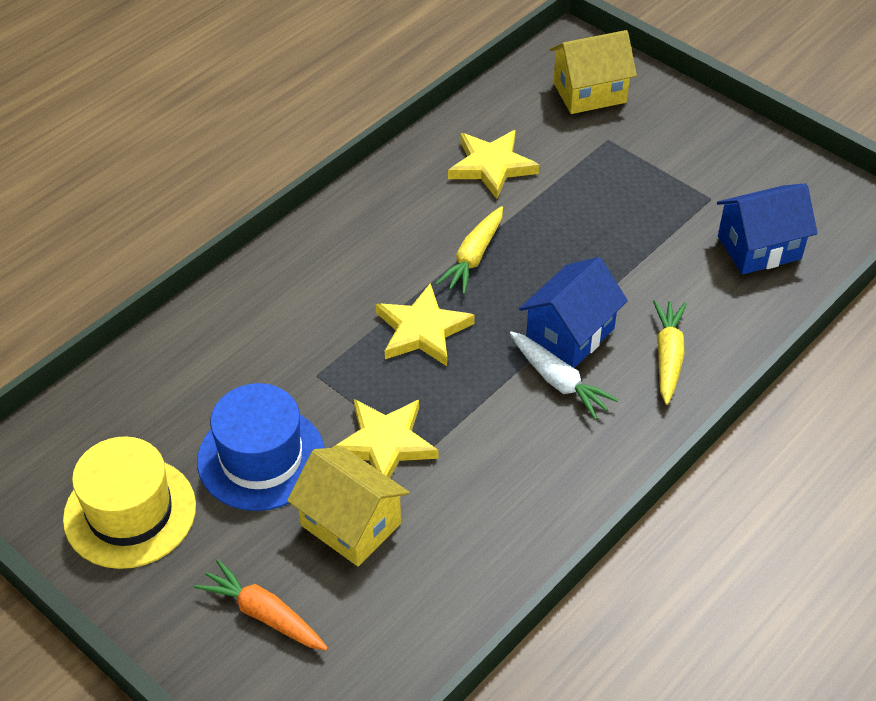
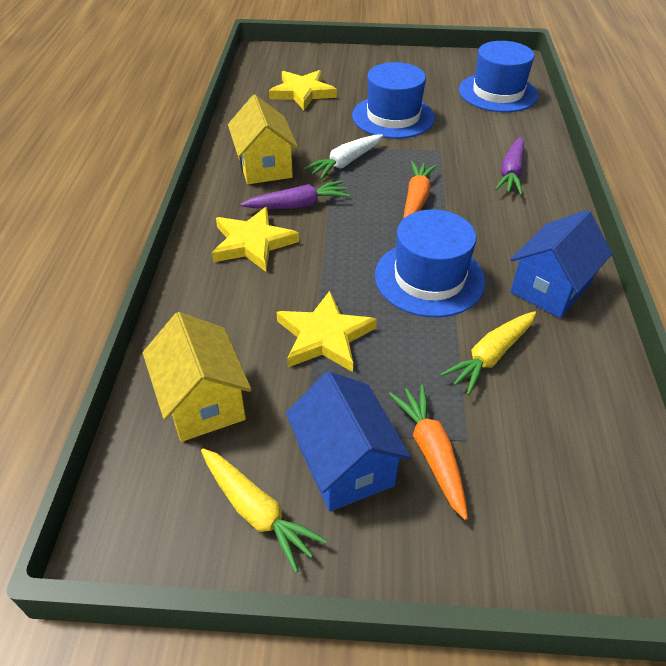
blue hat: 1 -> 3
orange carrot: 1 -> 2
purple carrot: 0 -> 2
yellow hat: 1 -> 0

